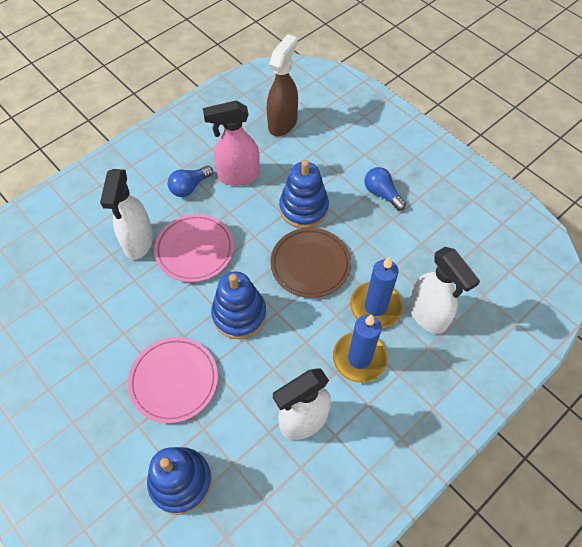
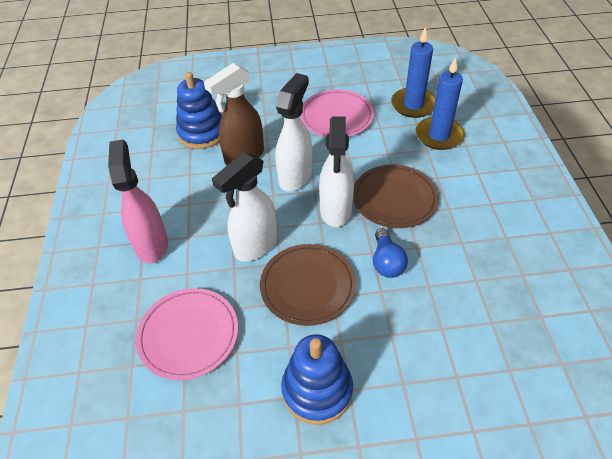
blue light bulb: 2 -> 1
blue stacking toy: 3 -> 2
brown plate: 1 -> 2

